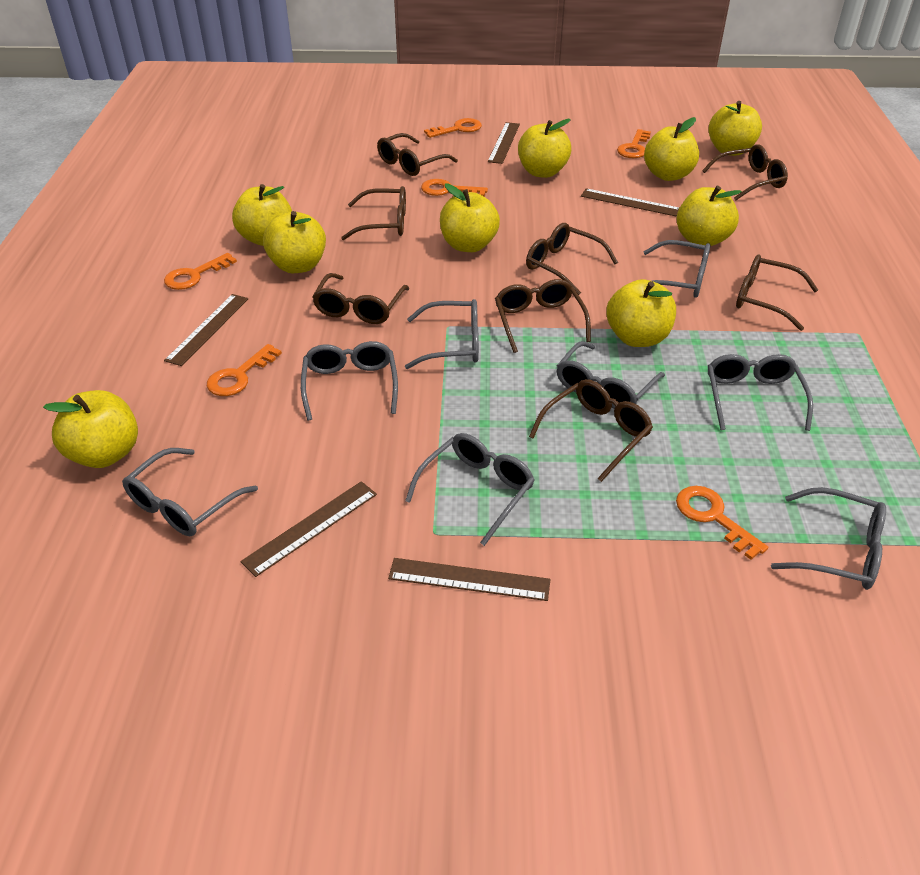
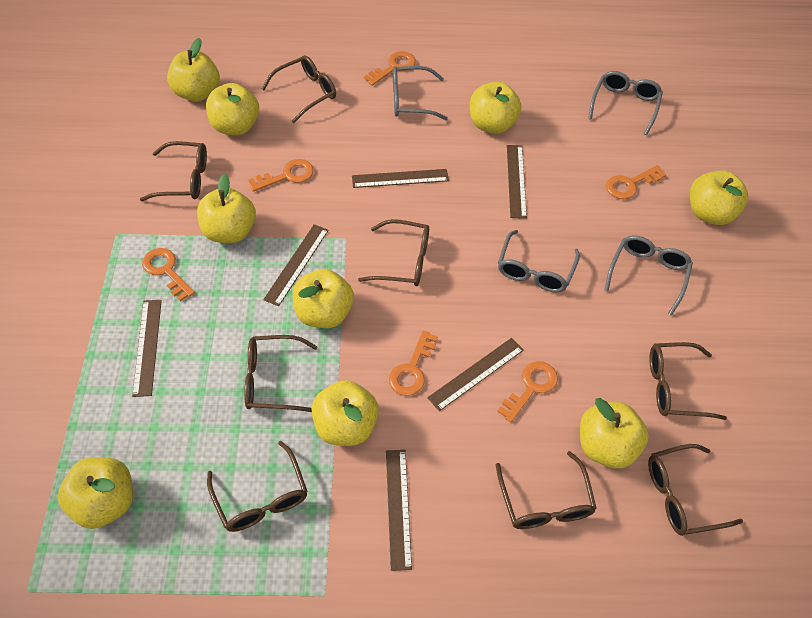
brown ruler: 5 -> 6
grey glasses: 8 -> 4

